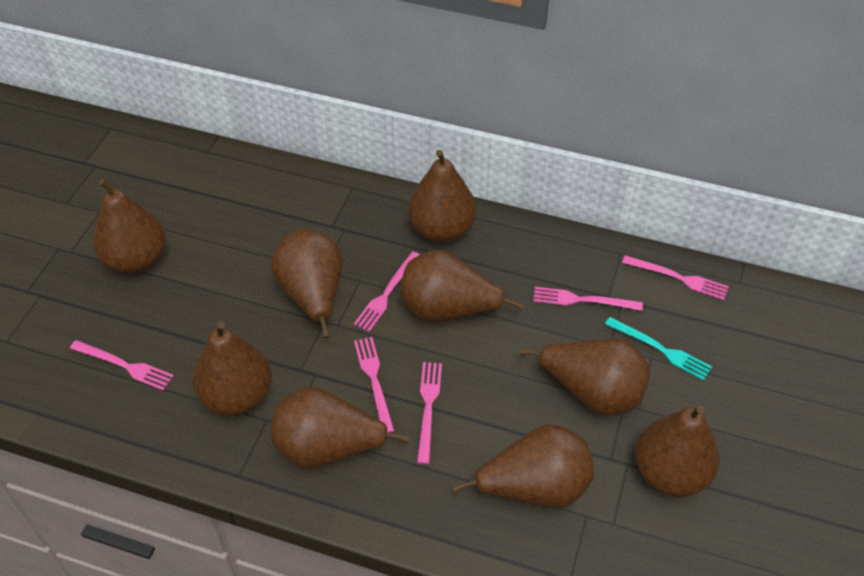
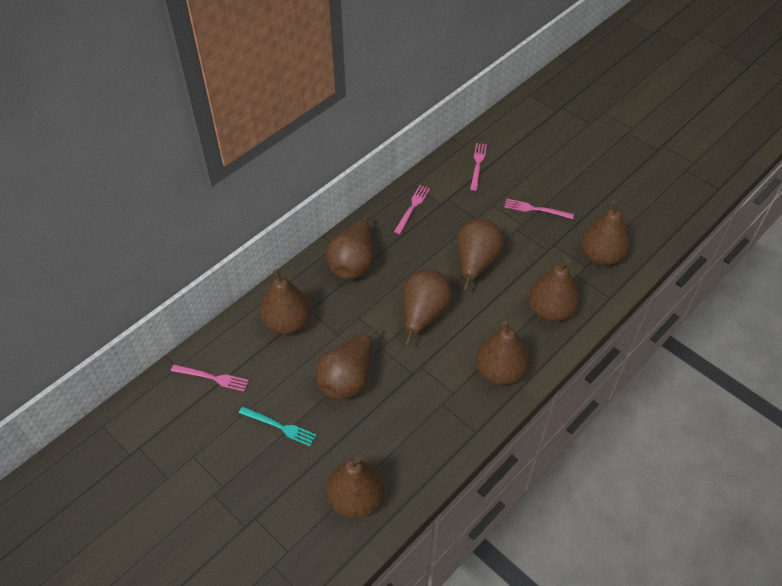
pink fork: 6 -> 4

